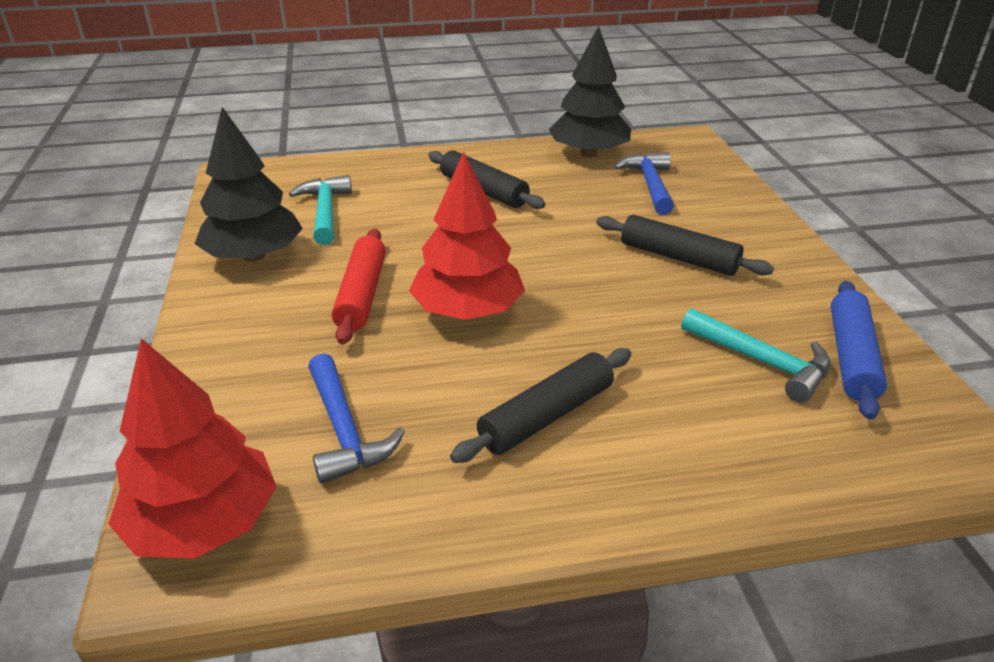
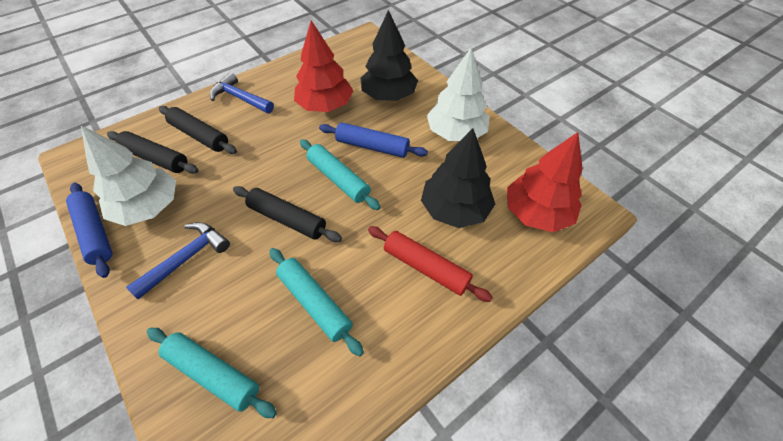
blue rolling pin: 1 -> 2
turquoise hammer: 2 -> 0
turquoise rolling pin: 0 -> 3
white tree: 0 -> 2

